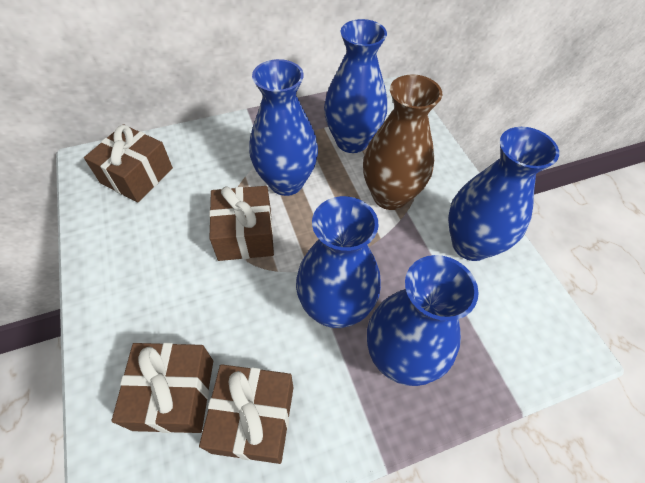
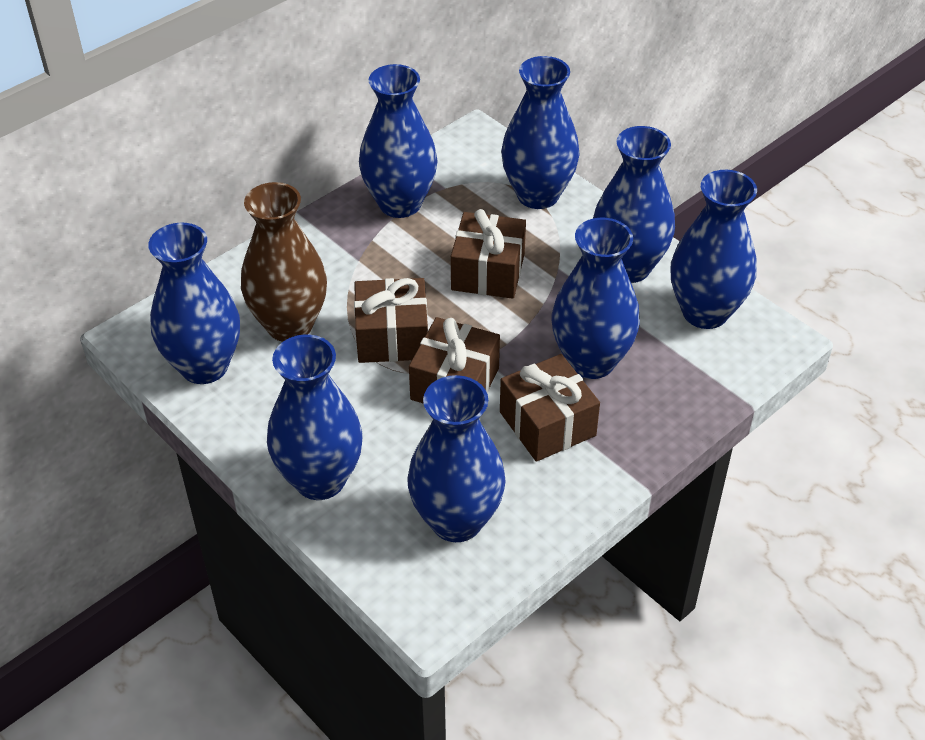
blue vase: 5 -> 8

